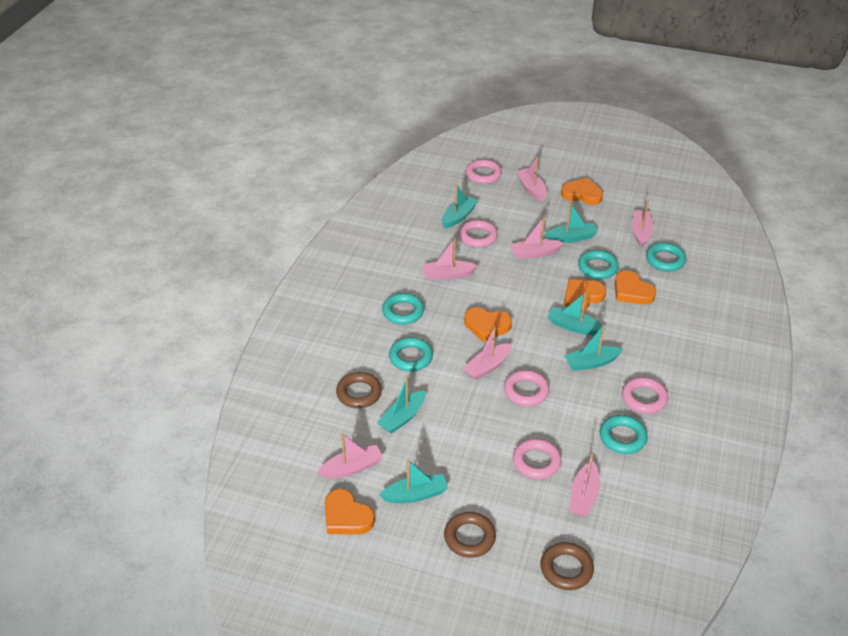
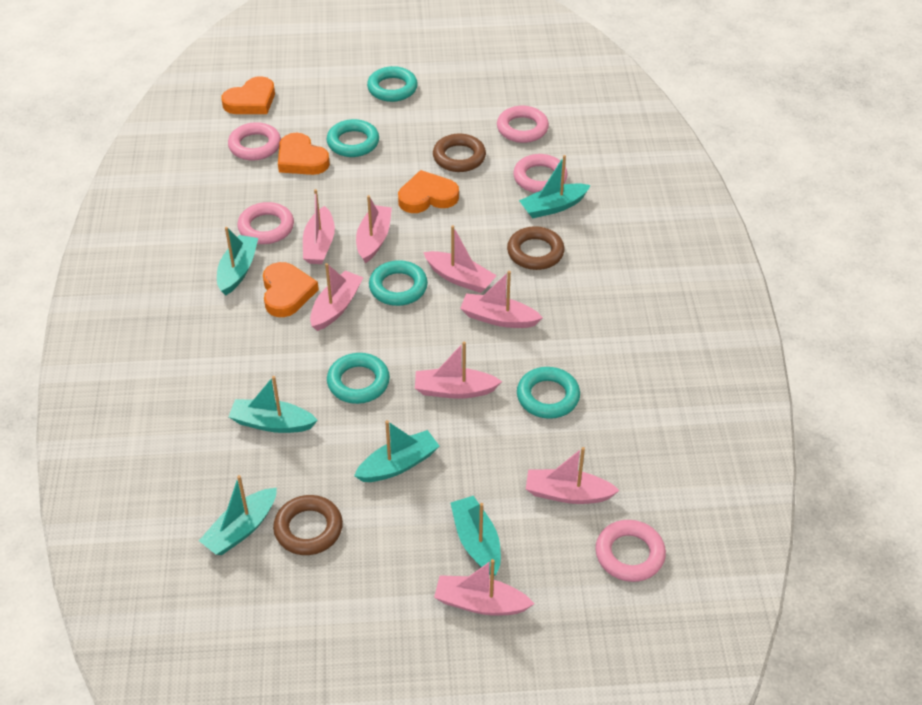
orange heart: 5 -> 4
pink boat: 7 -> 8

